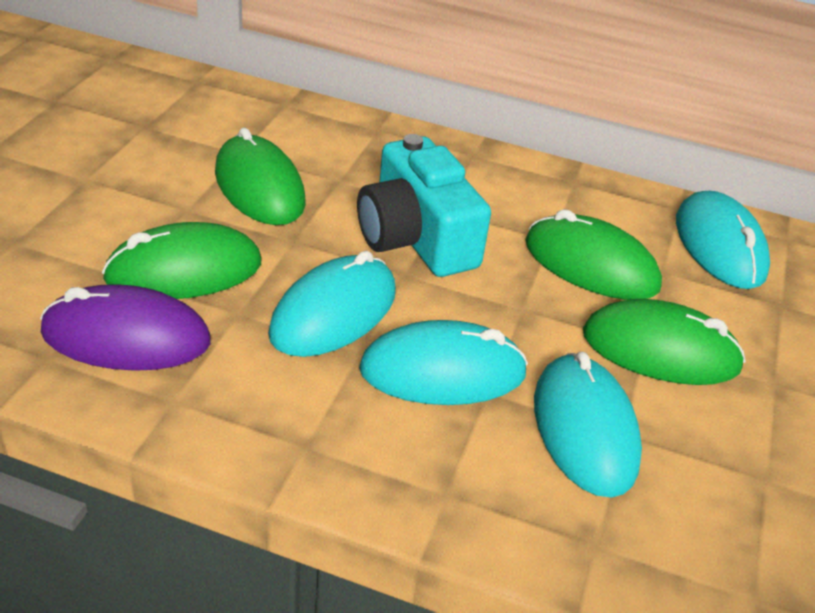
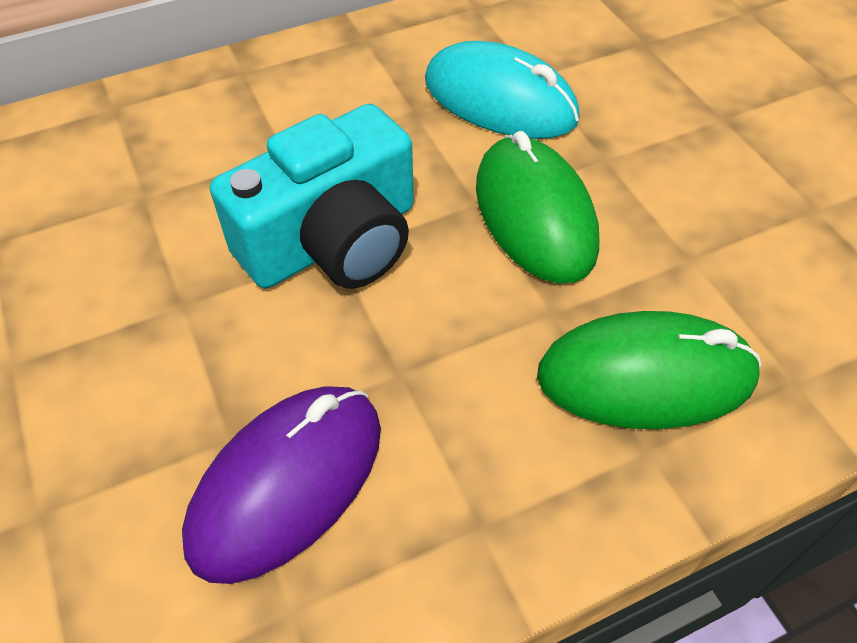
green mouse: 4 -> 2
turquoise mouse: 4 -> 1

